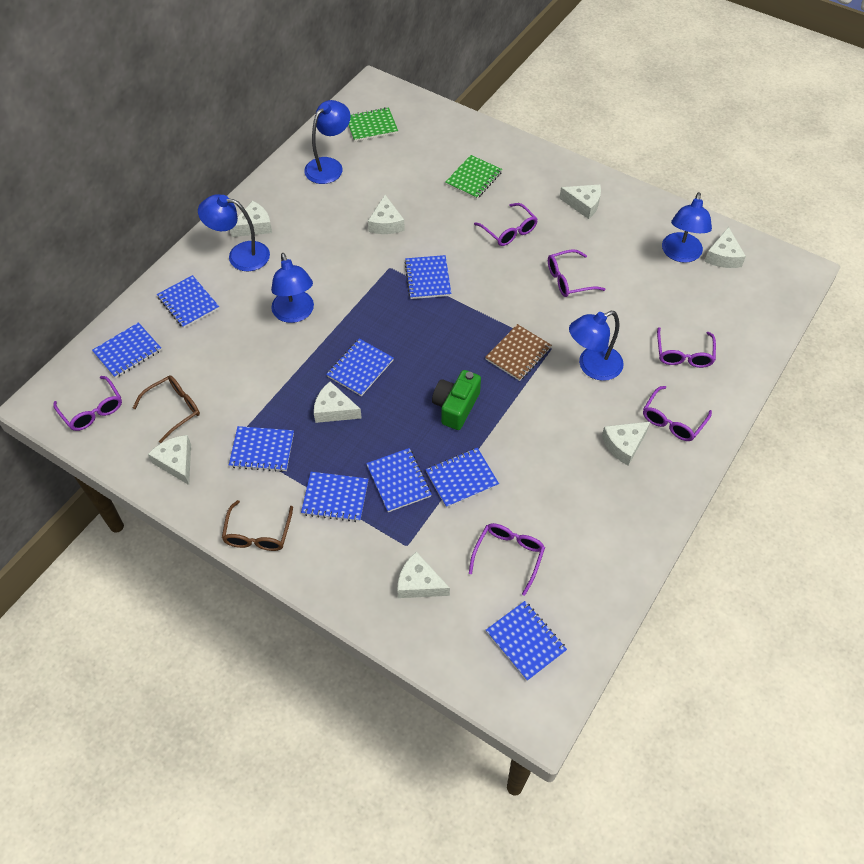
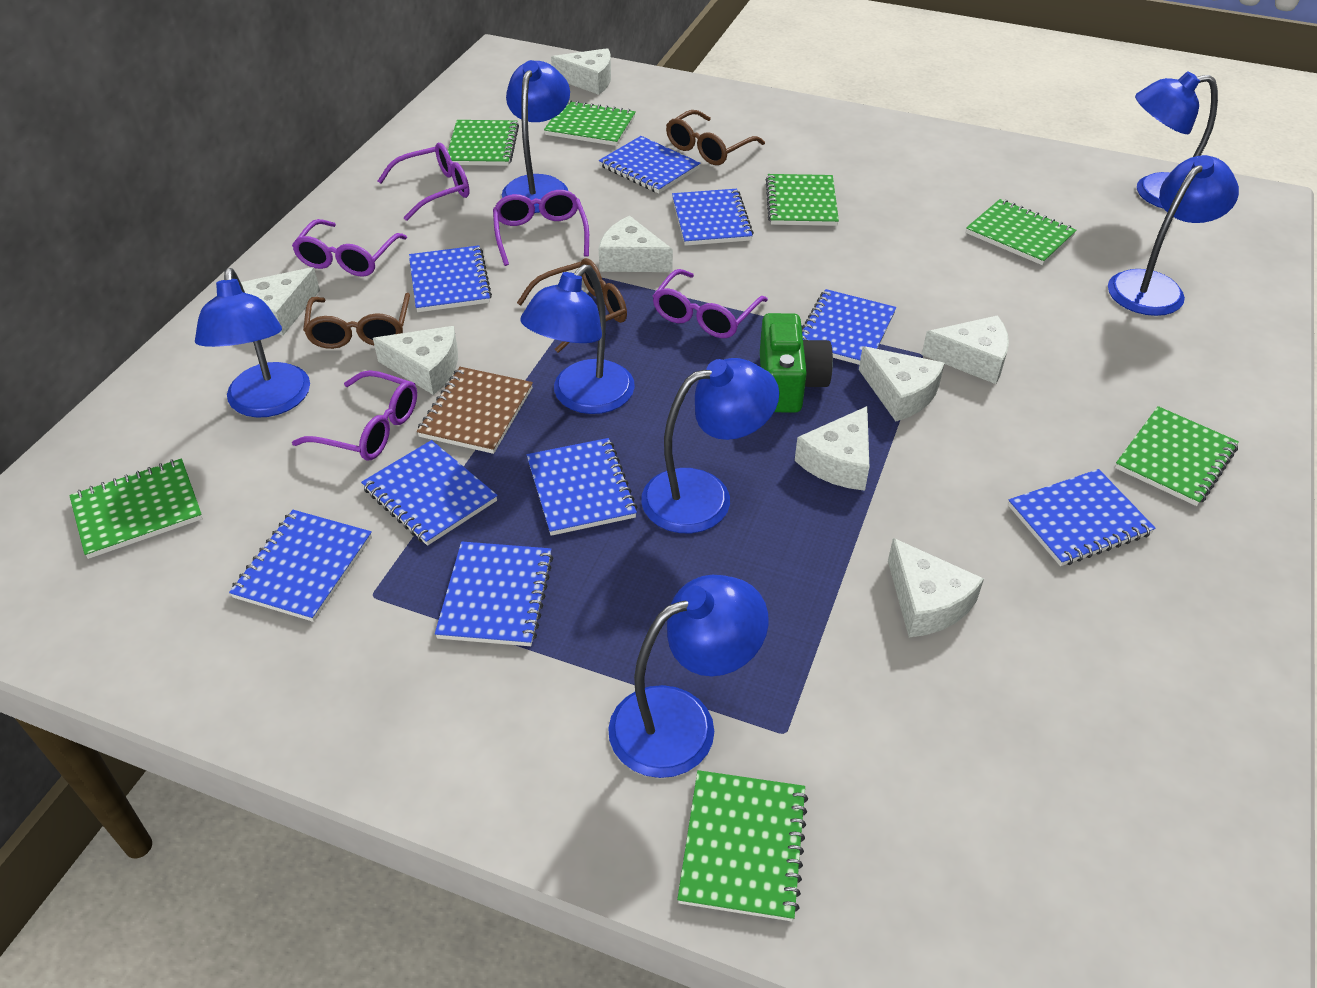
blue lamp: 5 -> 7
brown glasses: 2 -> 3
green notebook: 2 -> 7
purple glasses: 6 -> 5

